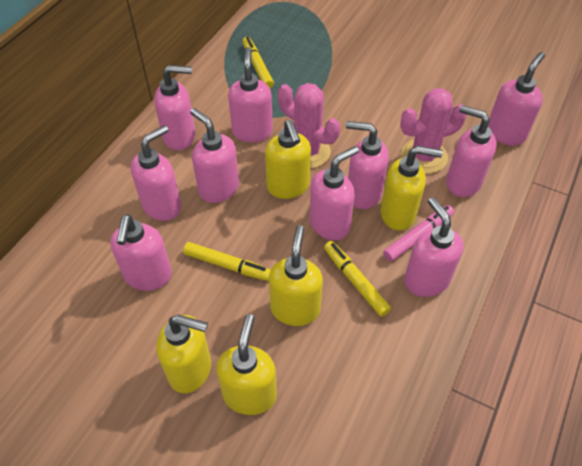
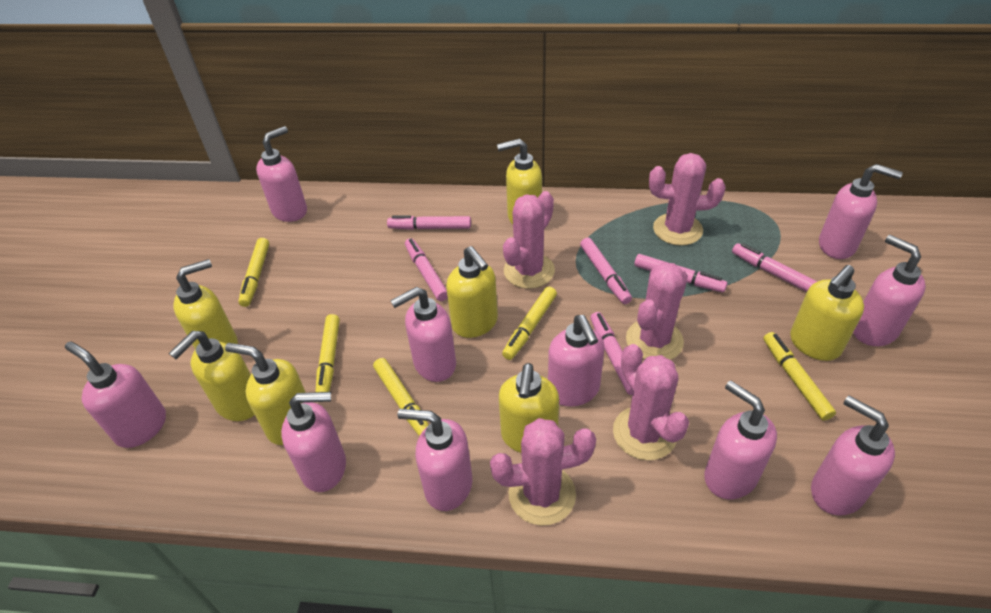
pink cactus: 2 -> 5
pink marker: 1 -> 6
yellow marker: 3 -> 5
yellow soap dispenser: 5 -> 7

